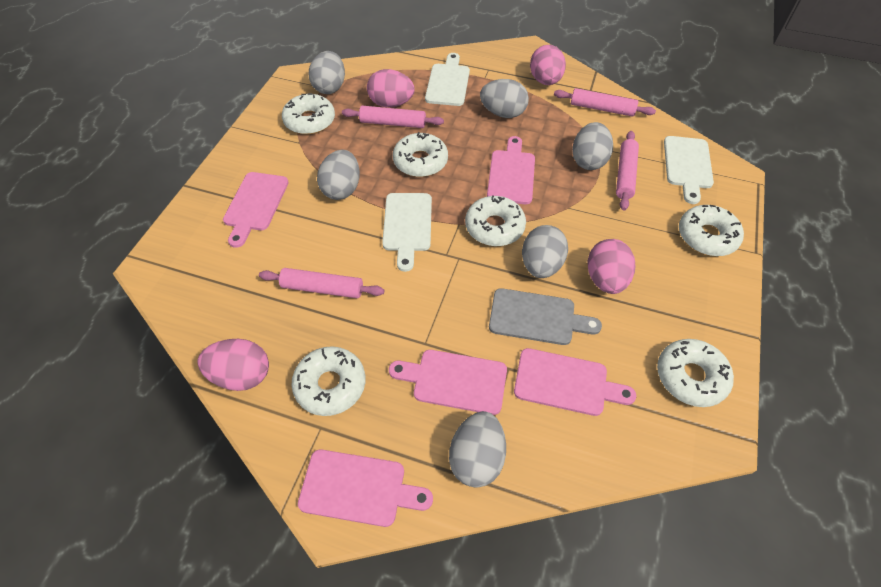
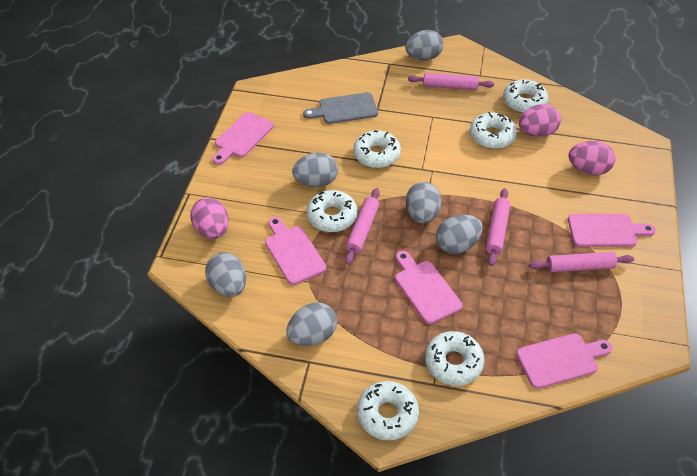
pink egg: 4 -> 3
white cutting board: 3 -> 0

